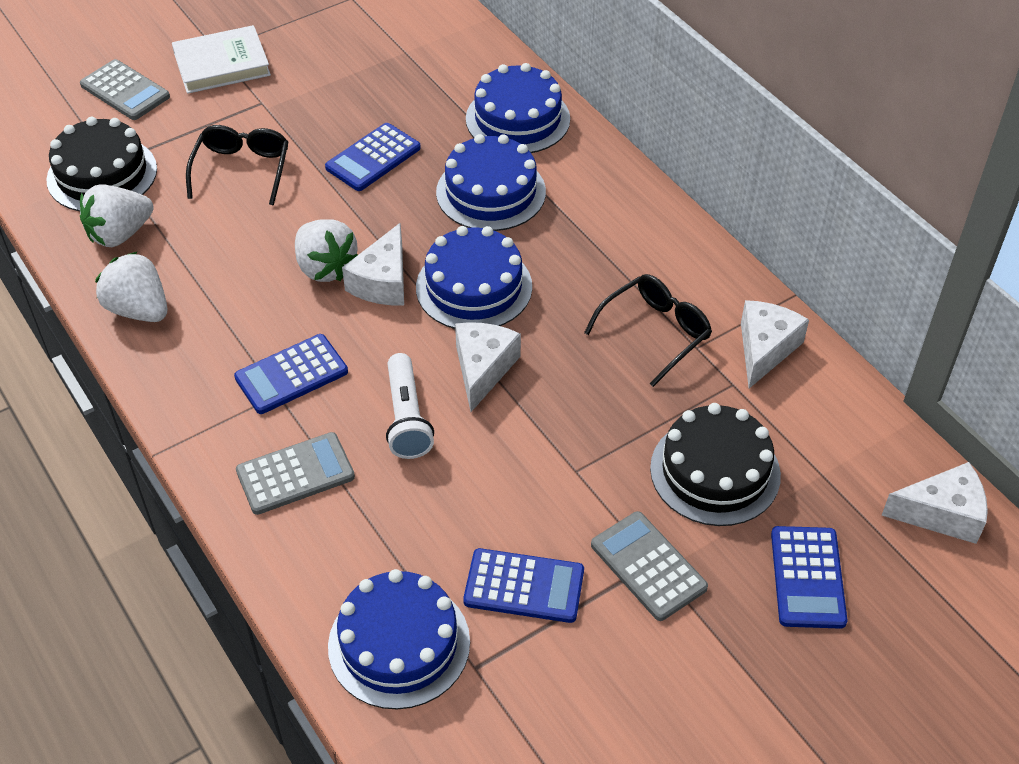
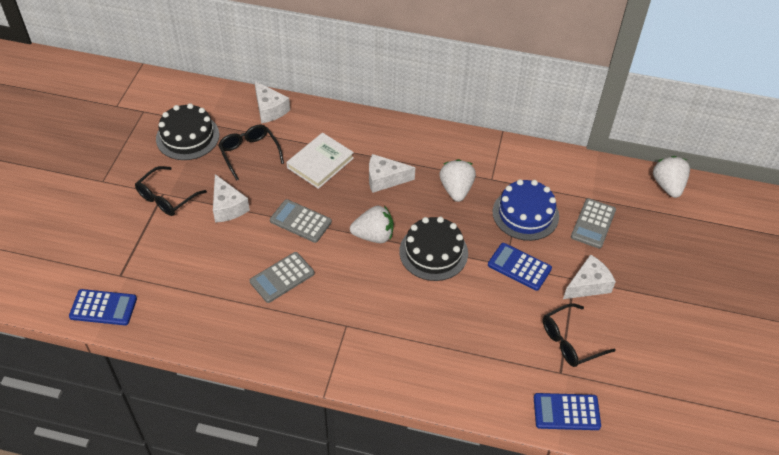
black glasses: 2 -> 3
blue cake: 4 -> 1
blue calculator: 4 -> 3
white flashlight: 1 -> 0

